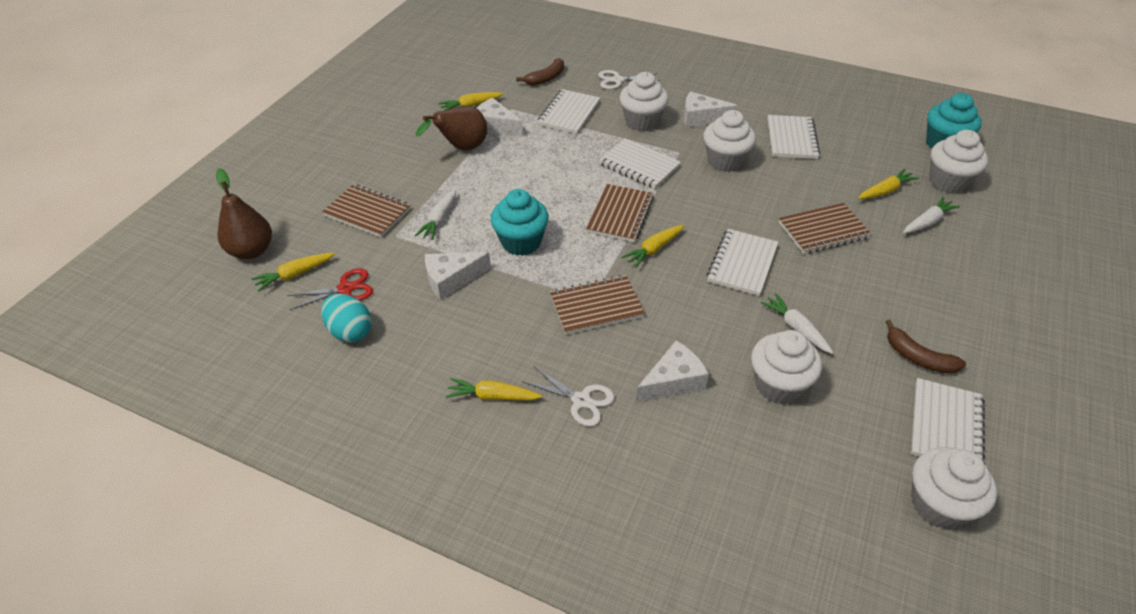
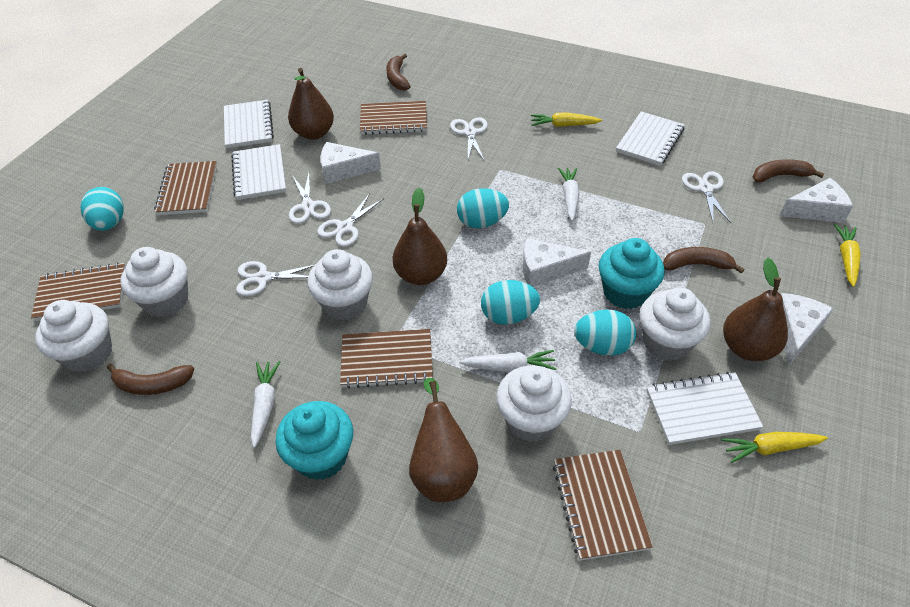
brown banana: 2 -> 4
brown notebook: 4 -> 5
brown pear: 2 -> 4
red scissors: 1 -> 0
turquoise egg: 1 -> 4
white notebook: 5 -> 4
white scissors: 2 -> 5
yellow carrot: 5 -> 3

